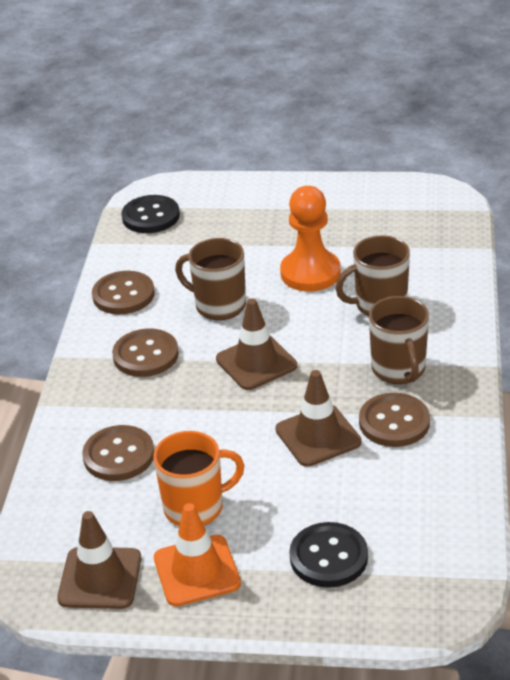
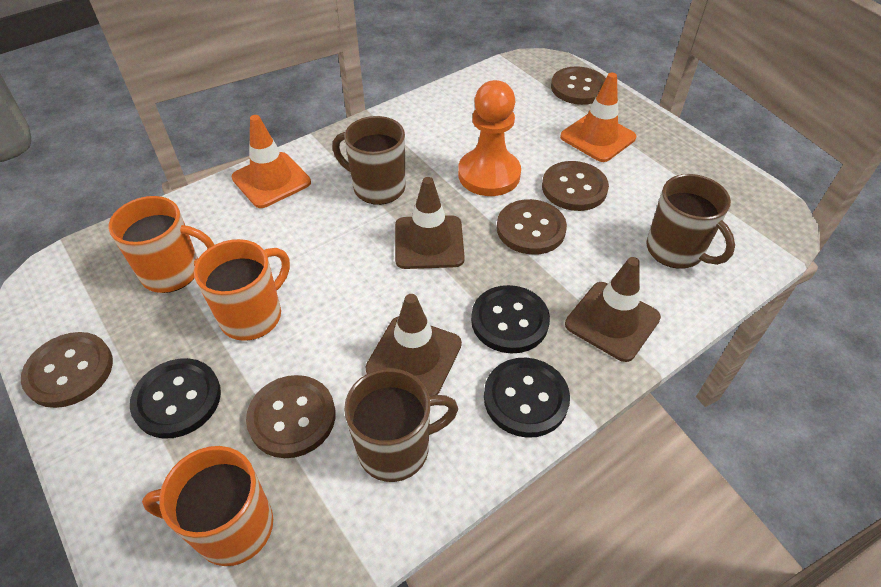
black button: 2 -> 3
brown button: 4 -> 5
orange mug: 1 -> 3
orange traffic cone: 1 -> 2

